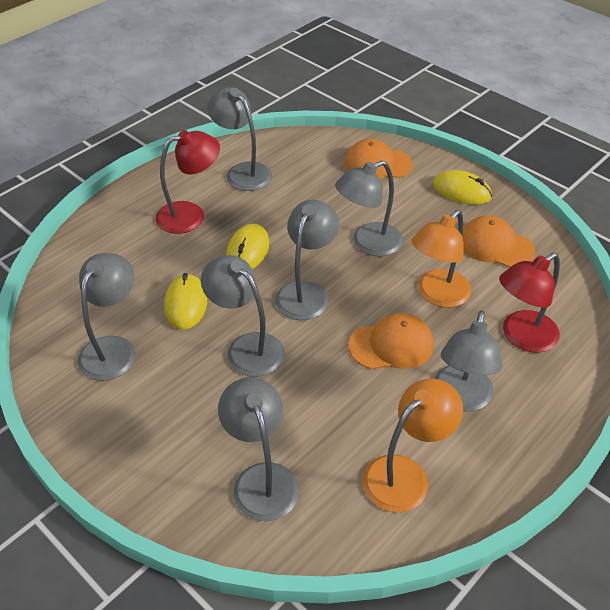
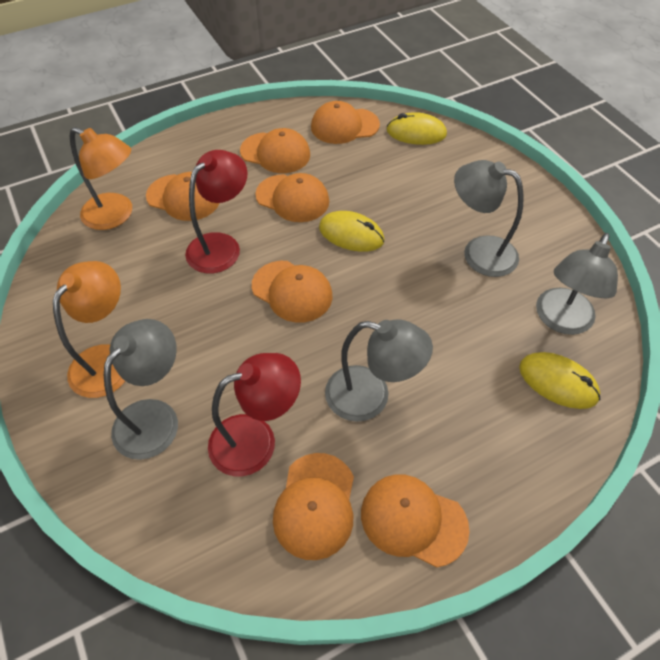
grey lamp: 7 -> 4
orange cap: 3 -> 7

